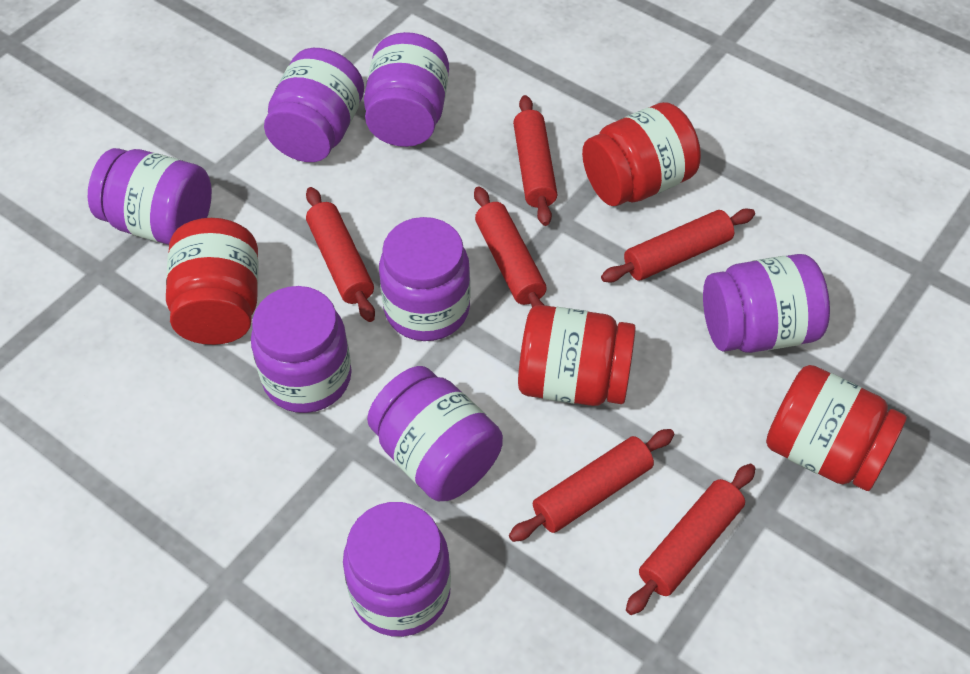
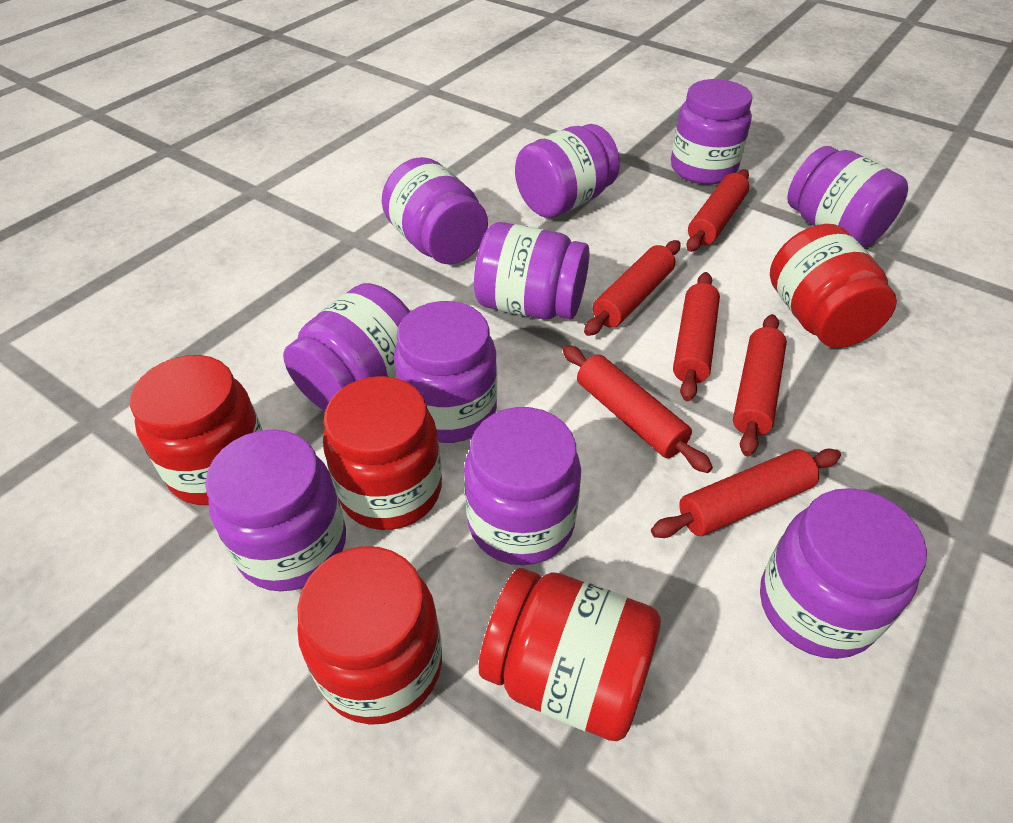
purple jar: 8 -> 10
red jar: 4 -> 5

